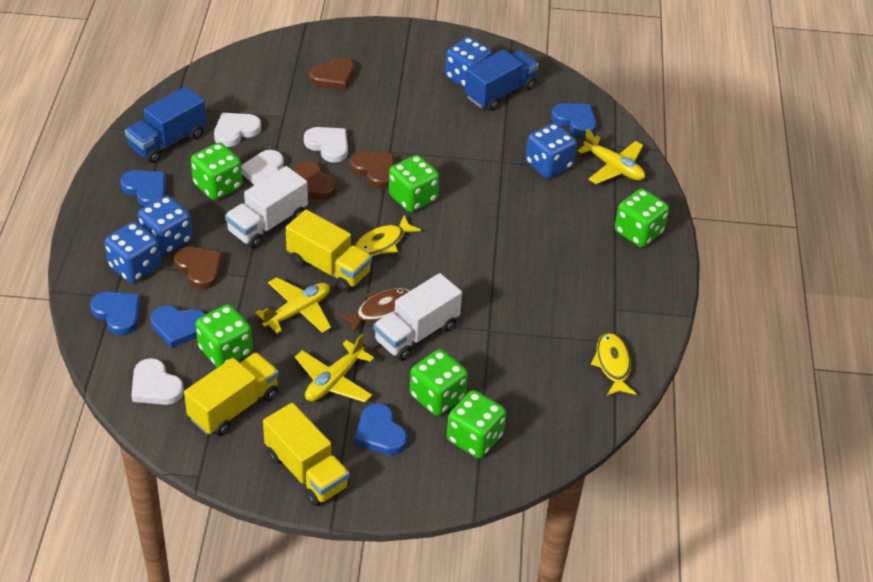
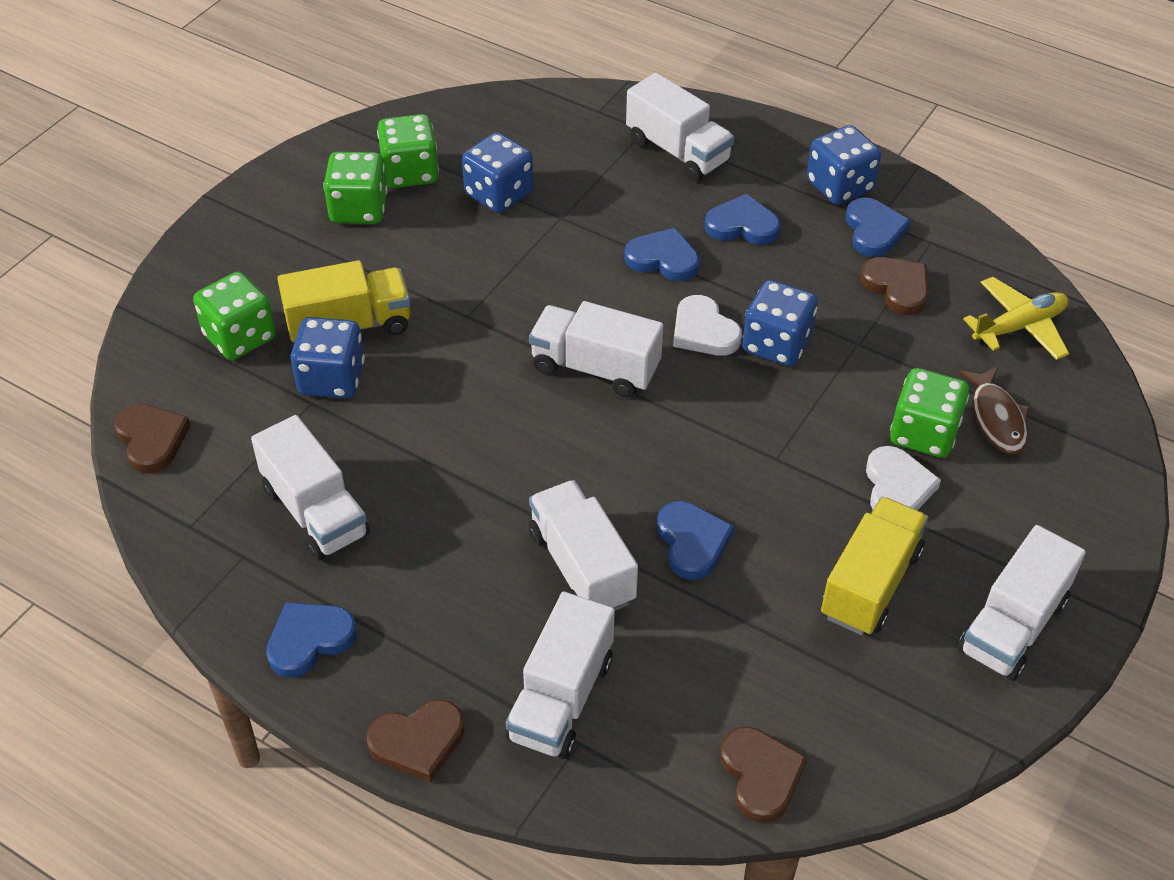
blue truck: 2 -> 0
green dice: 6 -> 4
white heart: 4 -> 2
white truck: 2 -> 6
yellow fish: 2 -> 0
yellow plane: 3 -> 1
yellow truck: 3 -> 2

